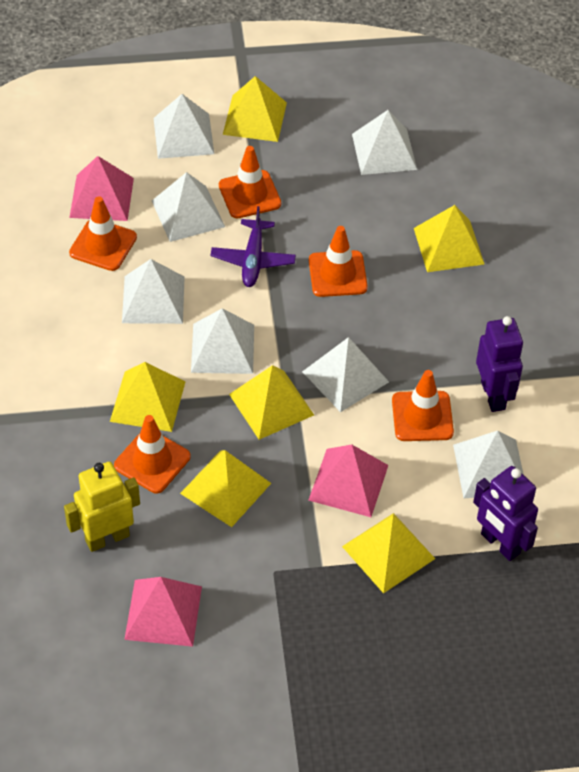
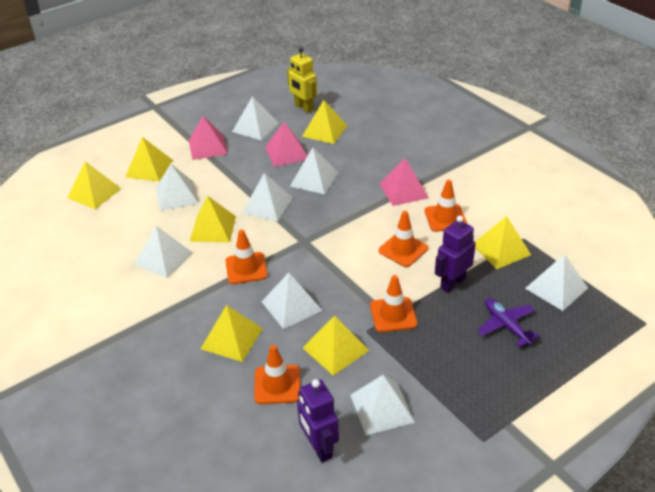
white pyramid: 7 -> 8
yellow pyramid: 6 -> 7

